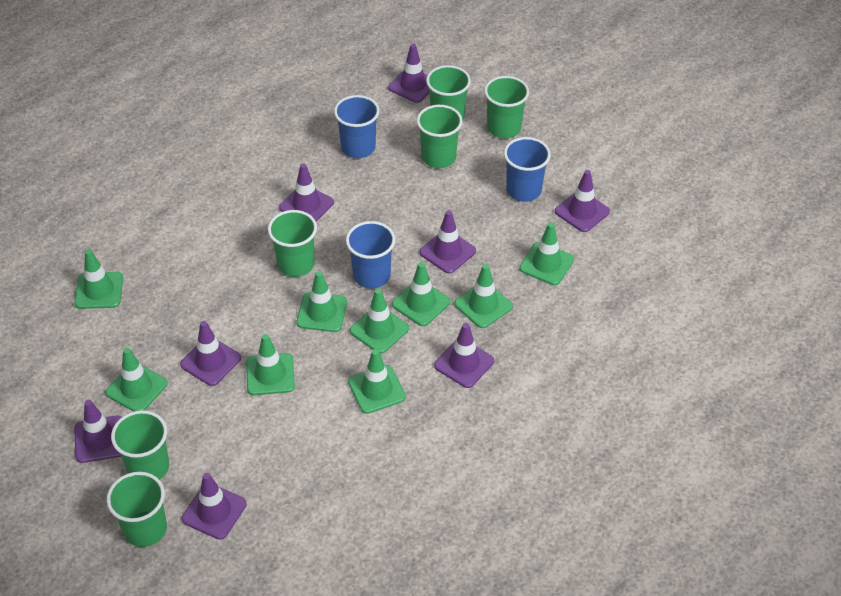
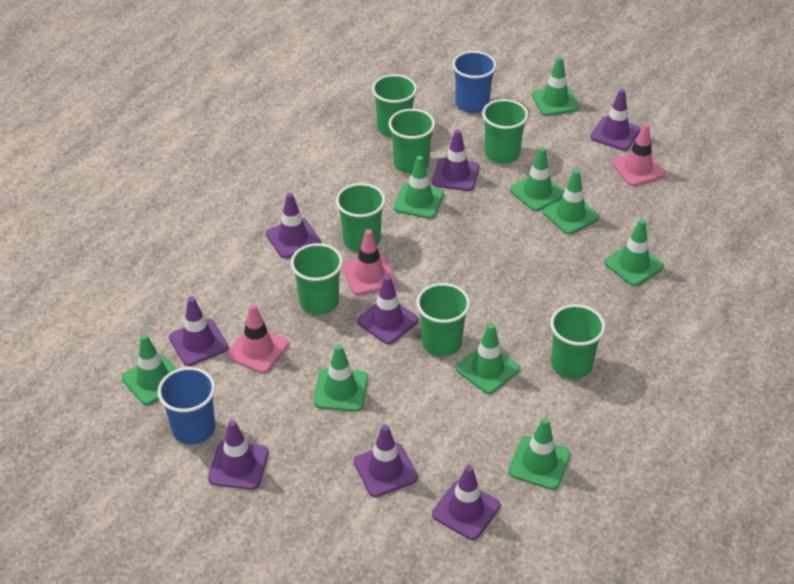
blue cup: 3 -> 2
green cup: 6 -> 7
pink traffic cone: 0 -> 3

